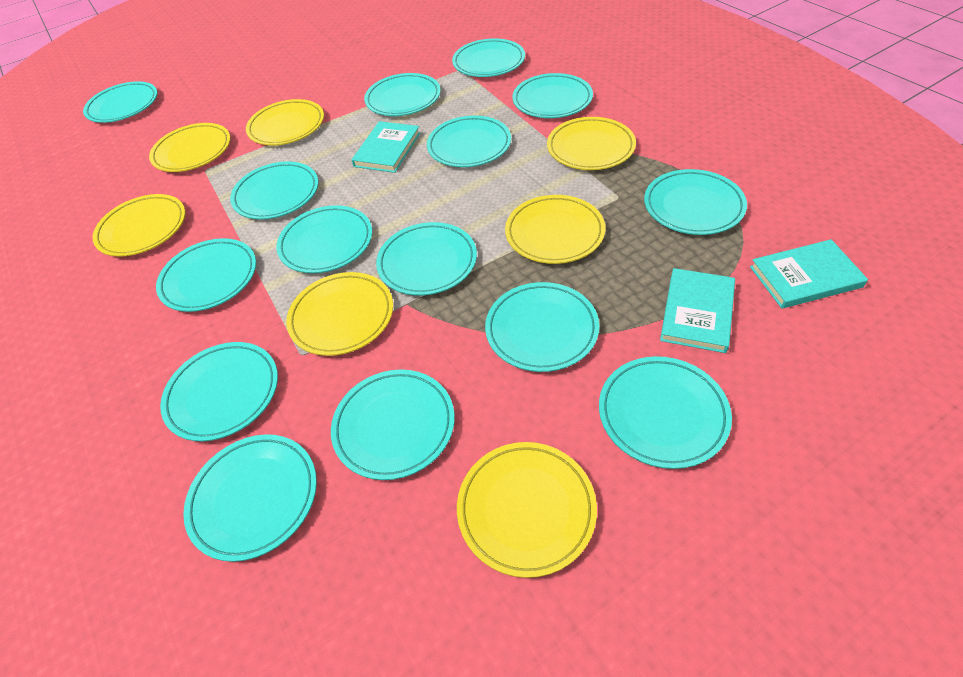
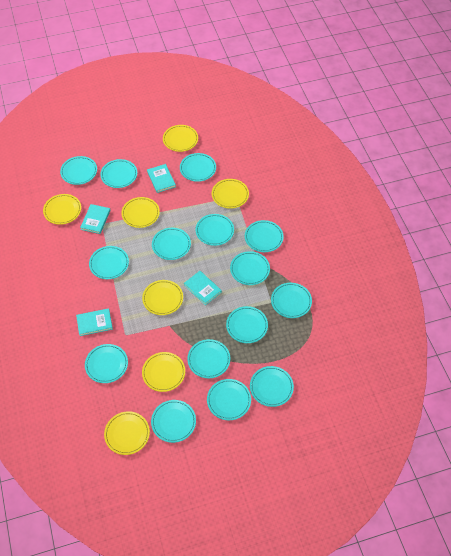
turquoise book: 3 -> 4

